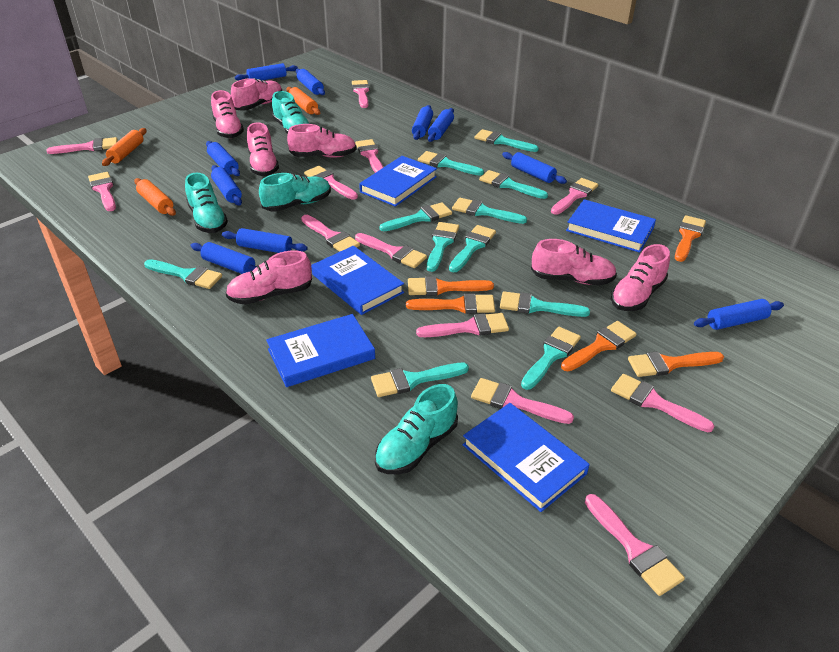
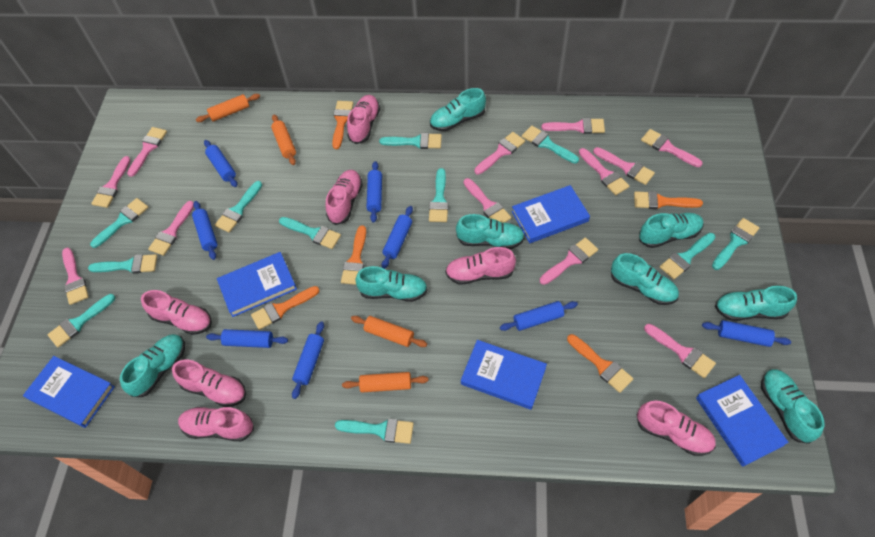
blue rolling pin: 10 -> 8
orange rolling pin: 3 -> 4
turquoise shoe: 4 -> 8

